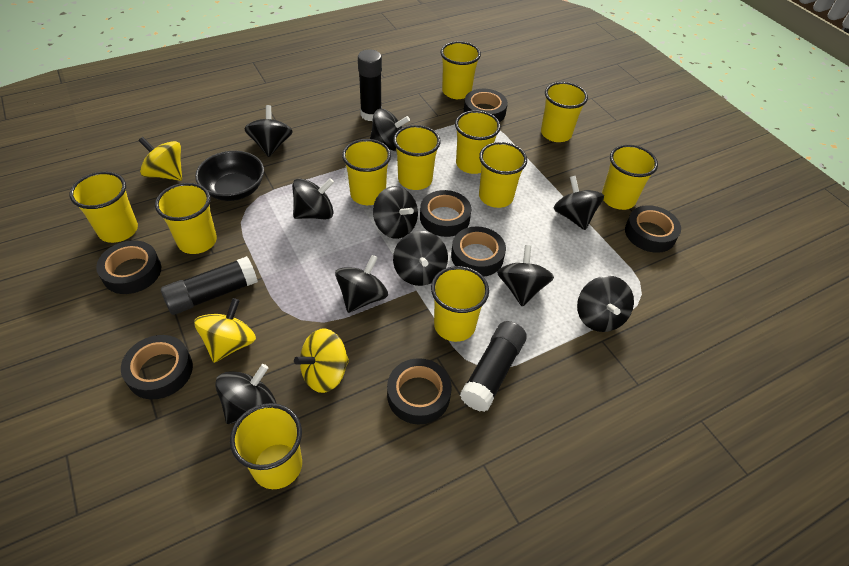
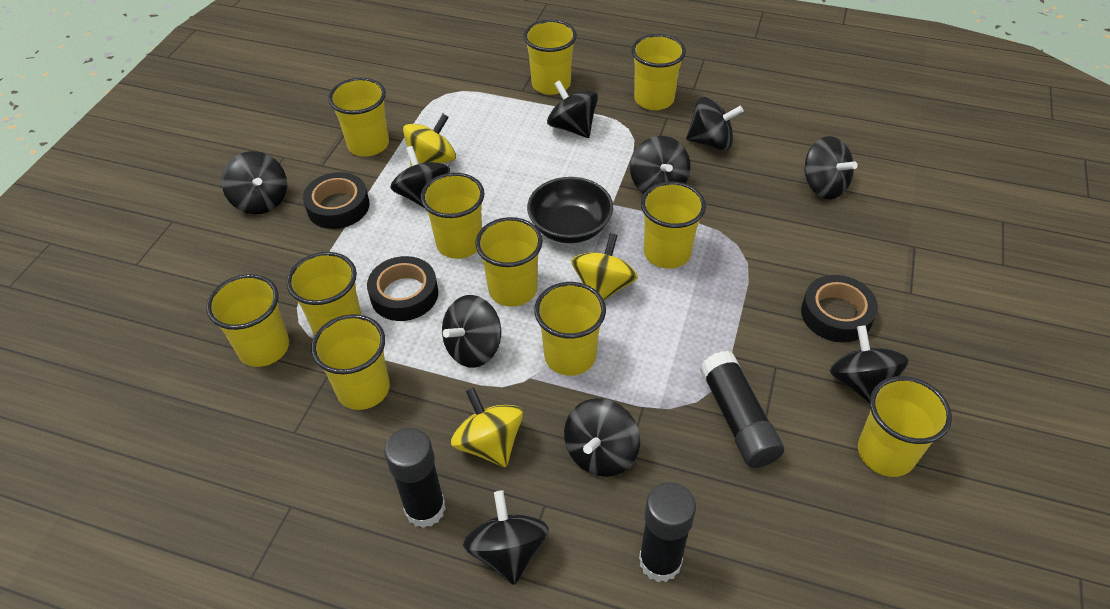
black tape: 7 -> 3

